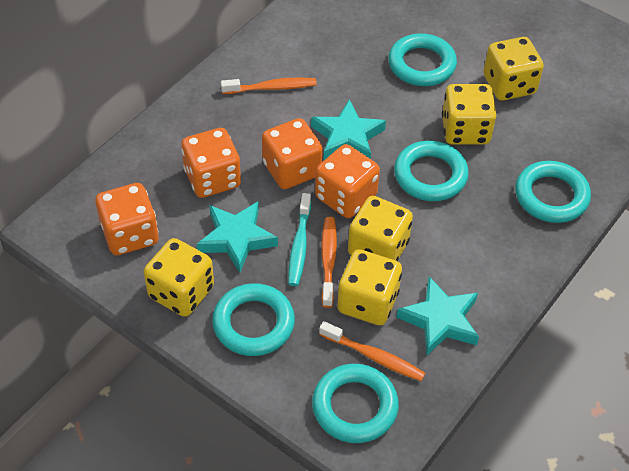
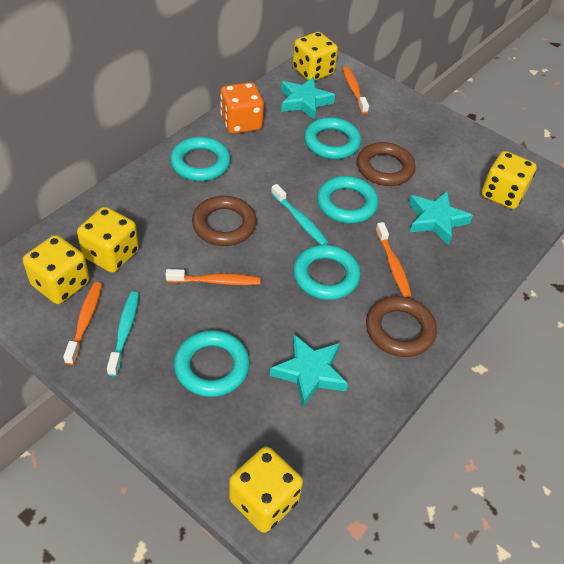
brown ring: 0 -> 3
orange dice: 4 -> 1
orange toothbrush: 3 -> 4
turquoise toothbrush: 1 -> 2

